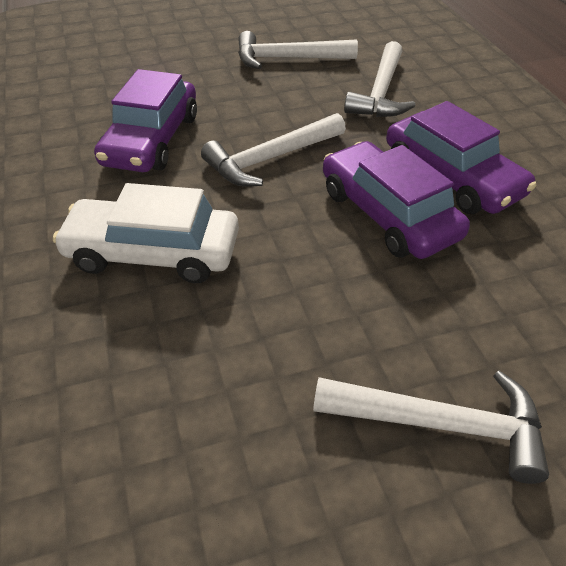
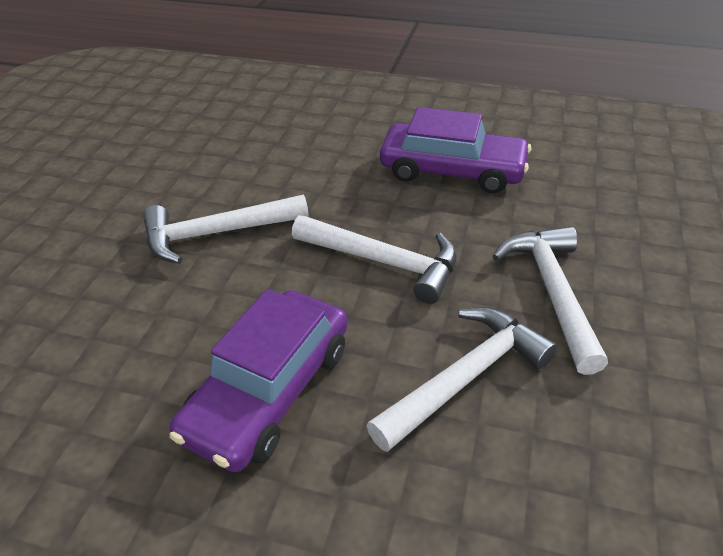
purple car: 3 -> 2
white car: 1 -> 0

